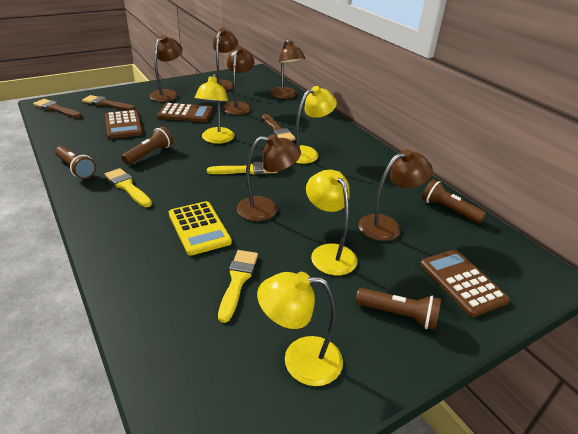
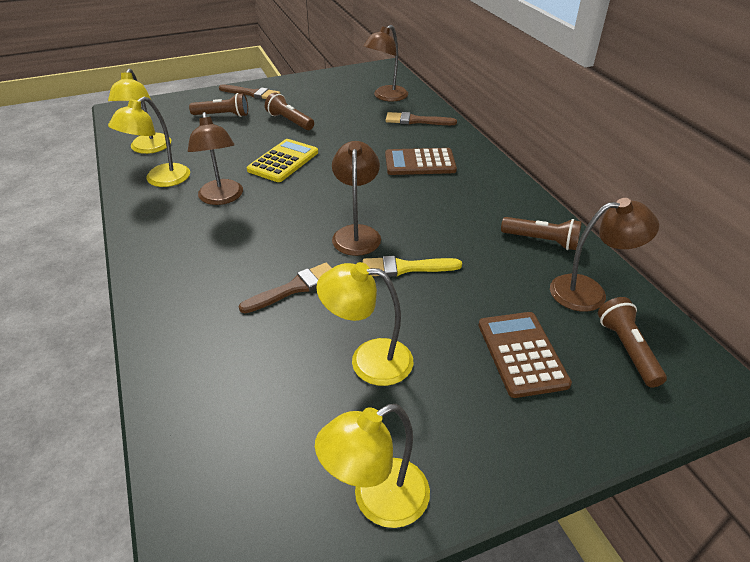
brown calculator: 3 -> 2
brown lamp: 6 -> 4
yellow brush: 3 -> 1

